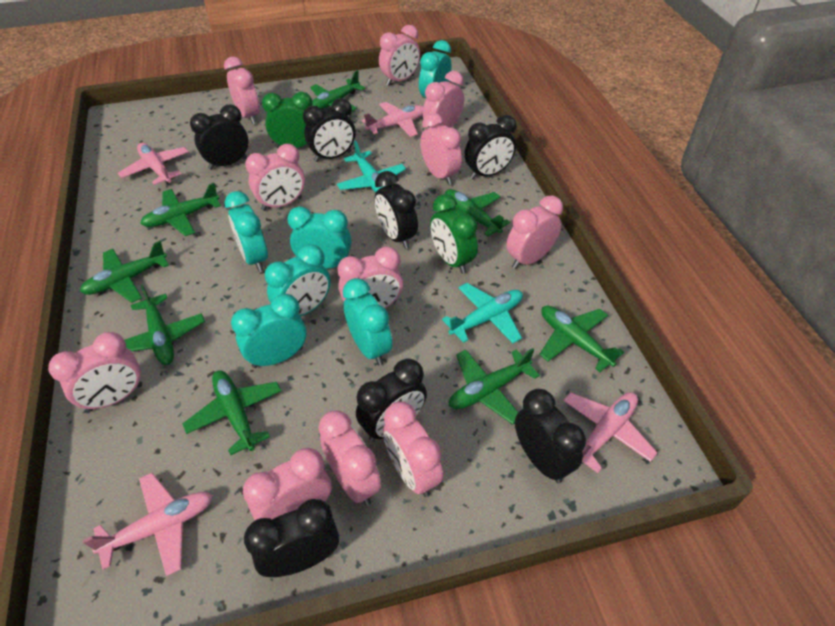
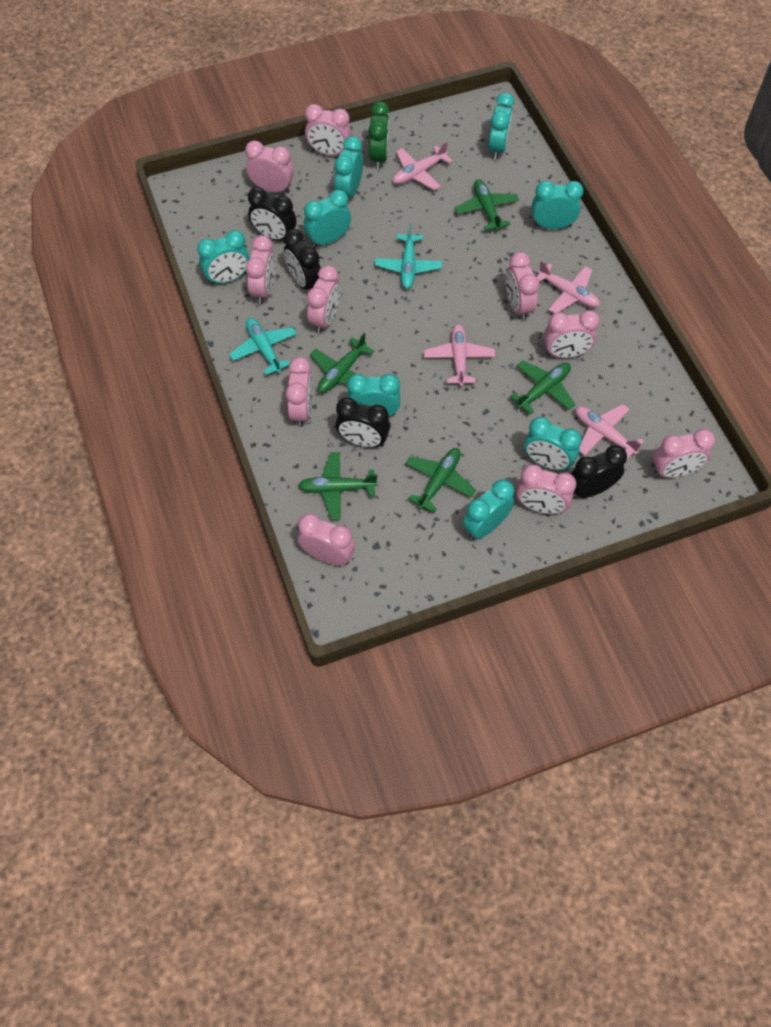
black clock: 7 -> 4
green clock: 2 -> 1
green plane: 8 -> 5
pink clock: 11 -> 10
turquoise clock: 6 -> 8

